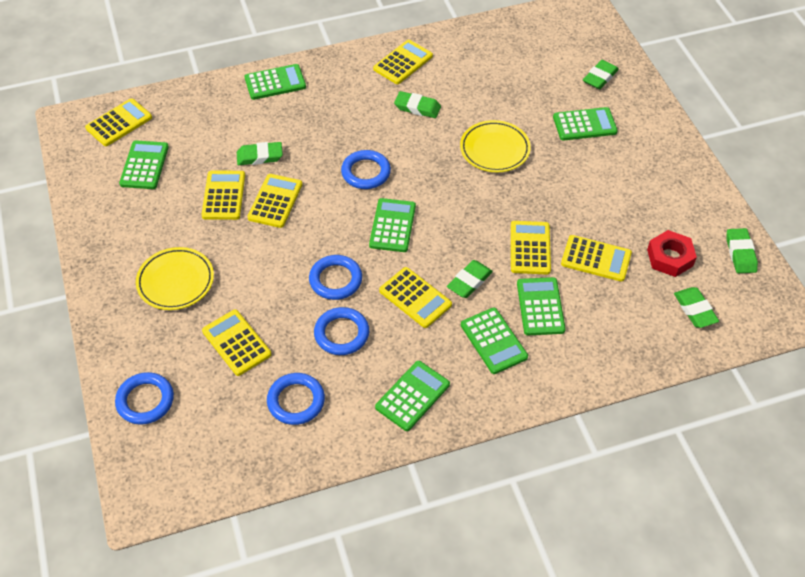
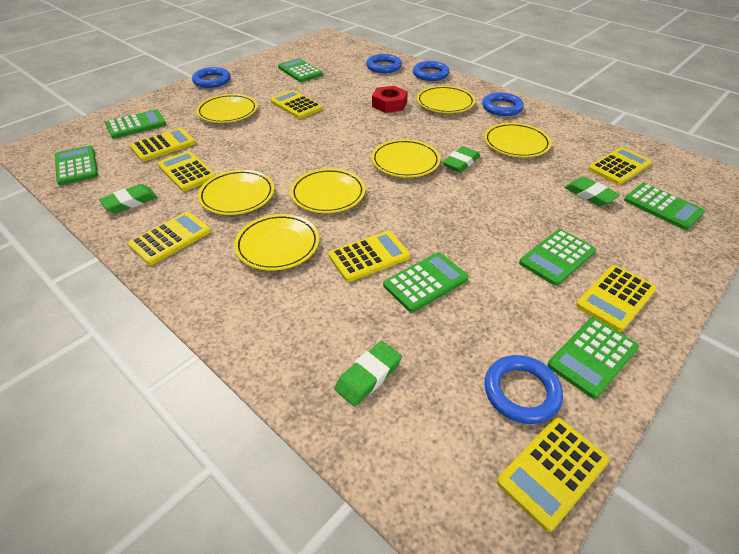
green eraser: 6 -> 4
yellow plate: 2 -> 7

